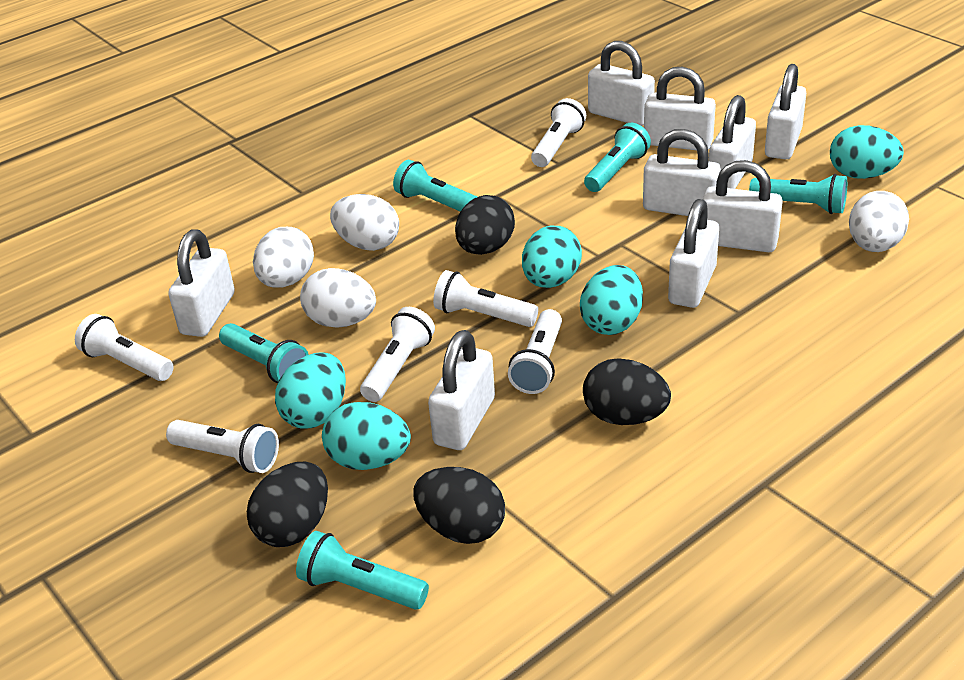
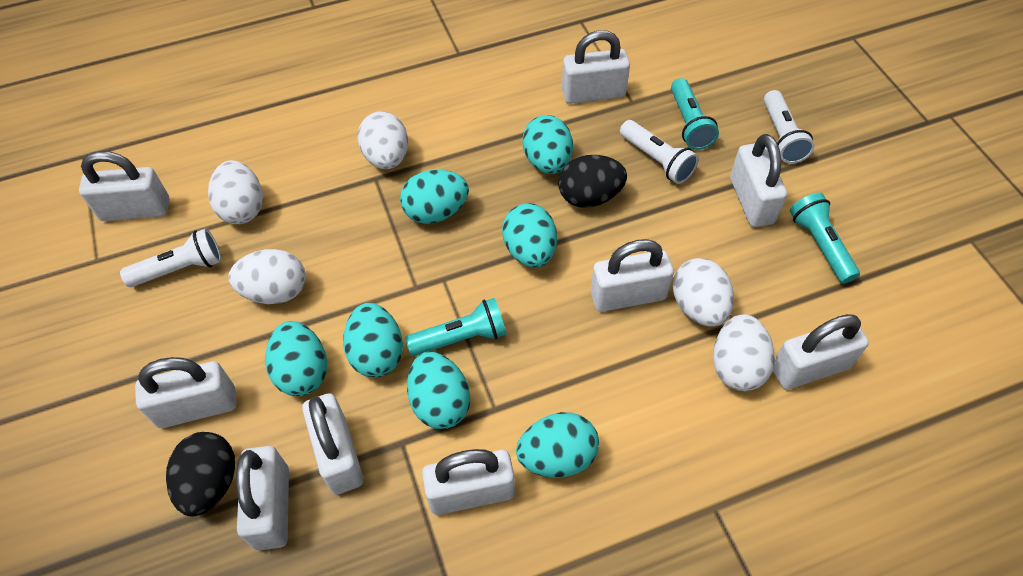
black egg: 4 -> 2
turquoise egg: 5 -> 7
turquoise flashlight: 5 -> 3
white egg: 4 -> 5
white flashlight: 6 -> 3

